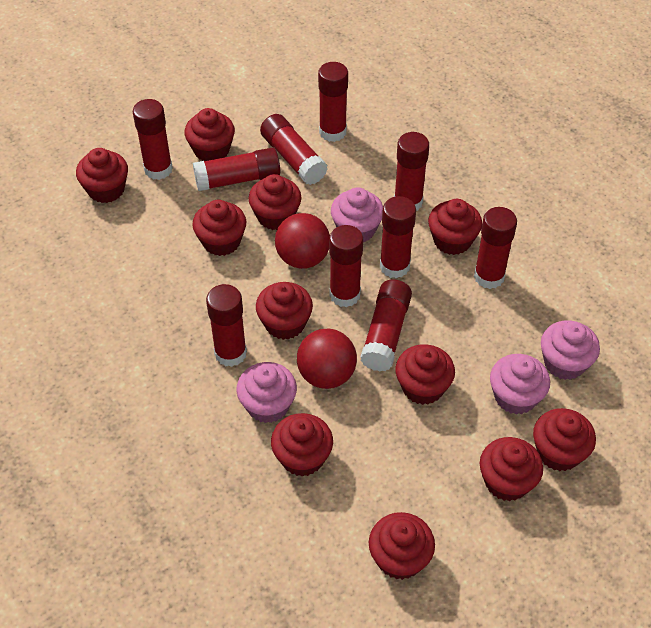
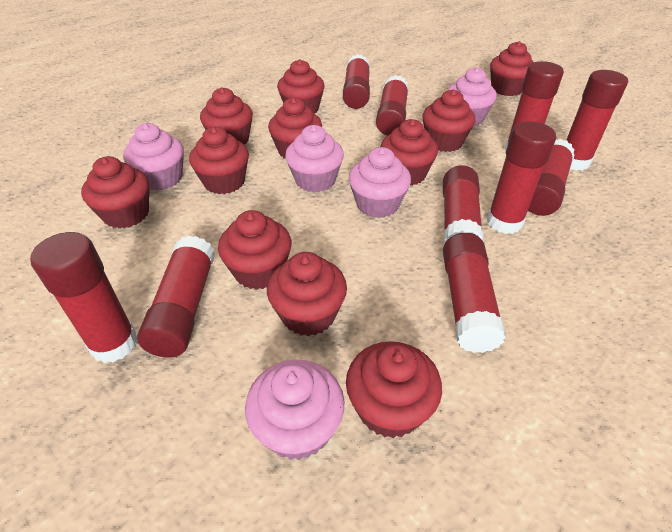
pink cupcake: 4 -> 5
red ball: 2 -> 0

